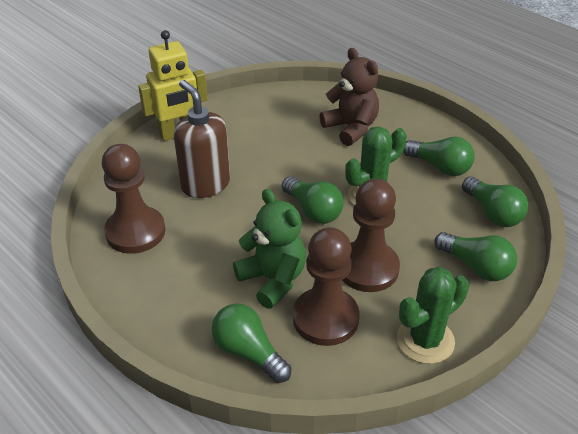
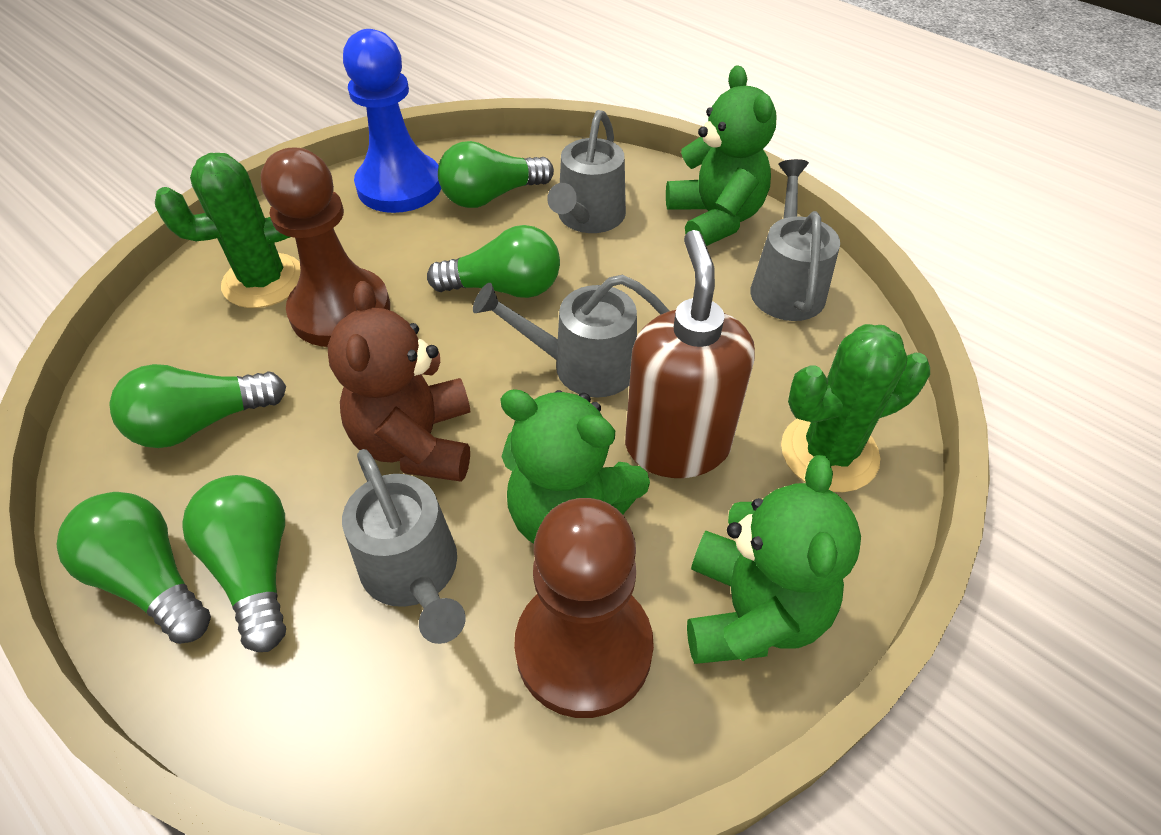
blue pawn: 0 -> 1
brown pawn: 3 -> 2
green teddy bear: 1 -> 3
grey watering can: 0 -> 4
yellow robot: 1 -> 0

